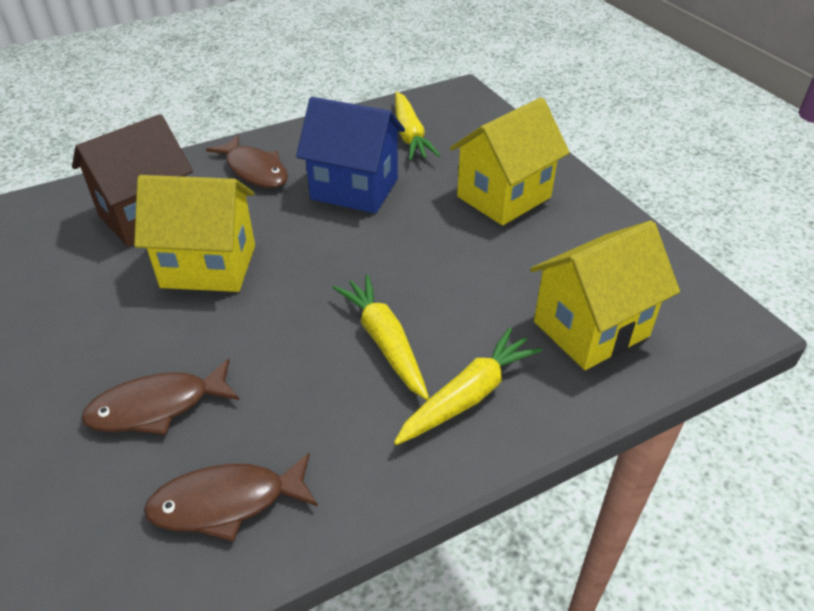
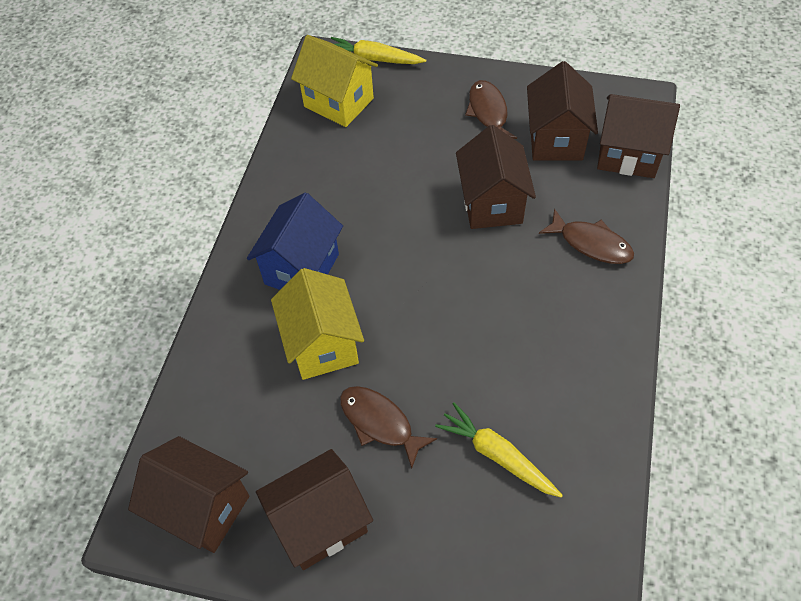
brown house: 1 -> 5
yellow carrot: 3 -> 2
yellow house: 3 -> 2

